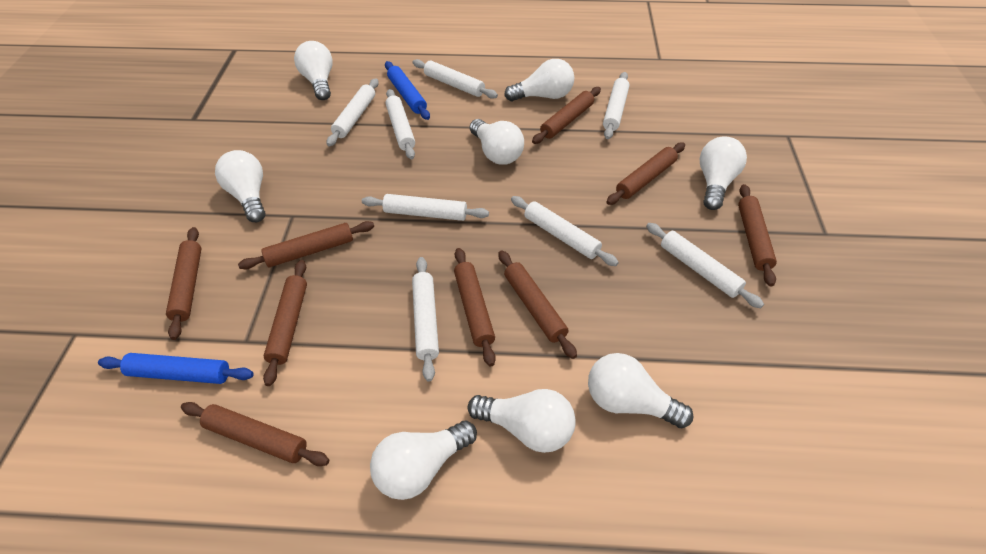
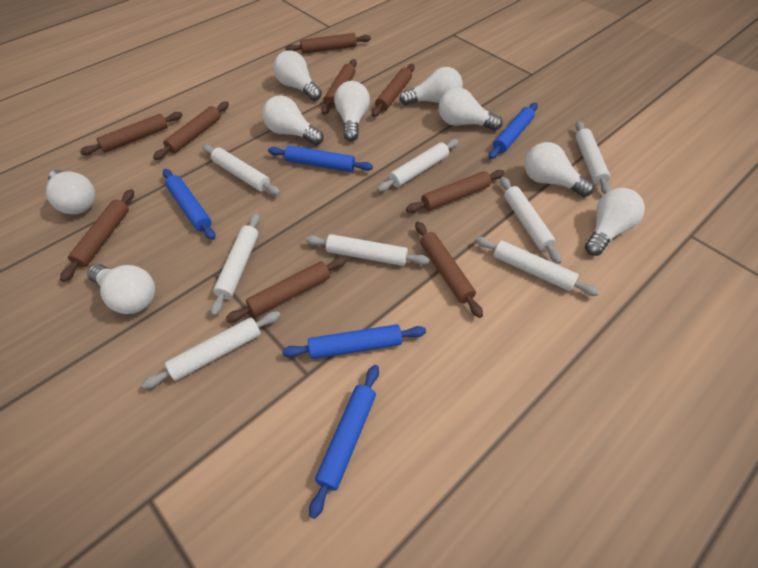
blue rolling pin: 2 -> 5
white light bulb: 8 -> 9

